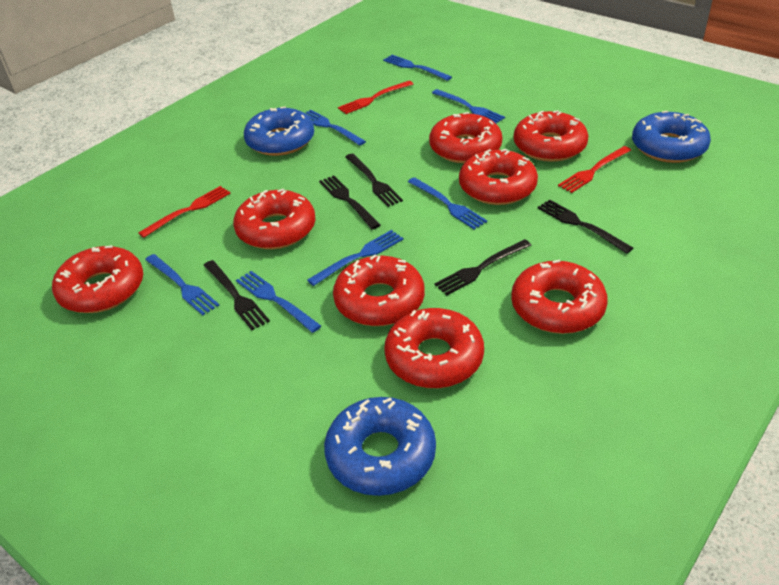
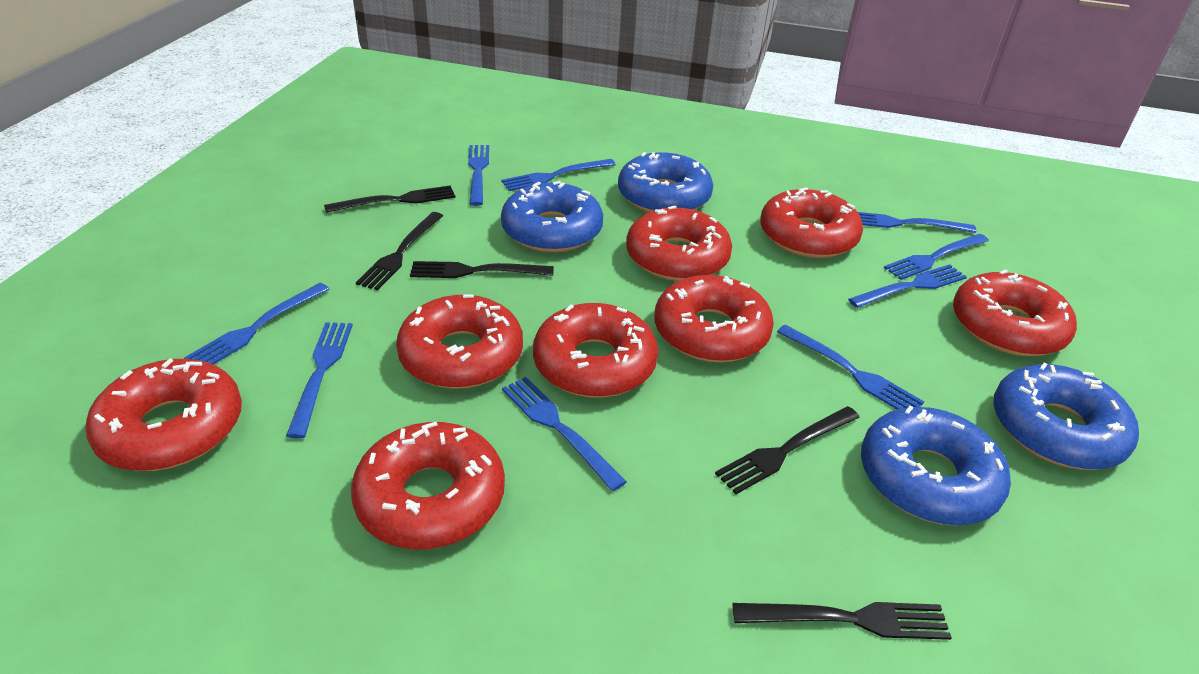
blue donut: 3 -> 4
blue fork: 7 -> 9
red fork: 3 -> 0

